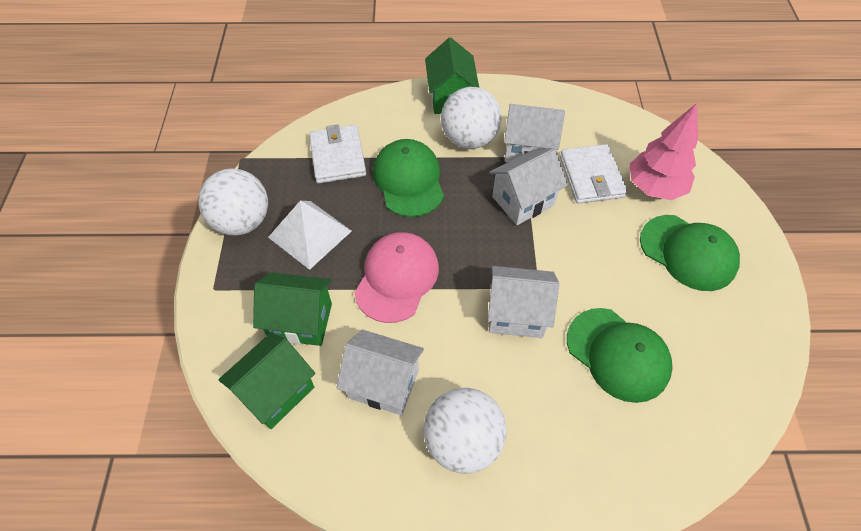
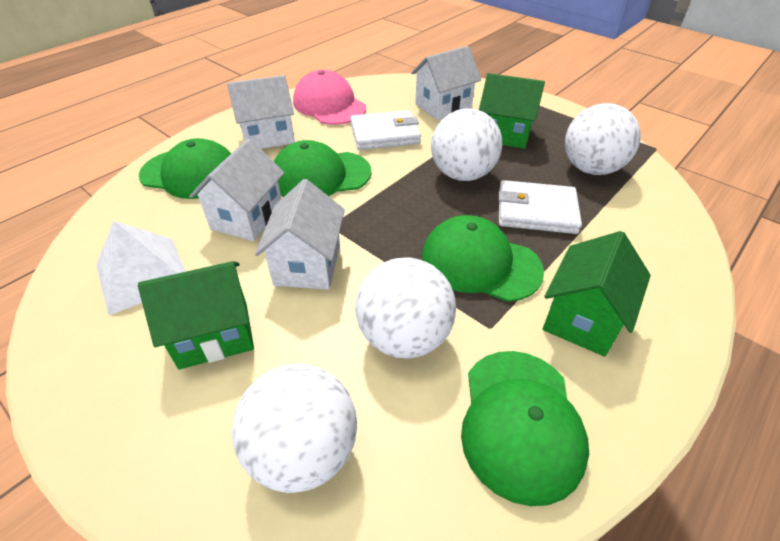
green cap: 3 -> 4
pink tree: 1 -> 0
white ball: 3 -> 4

